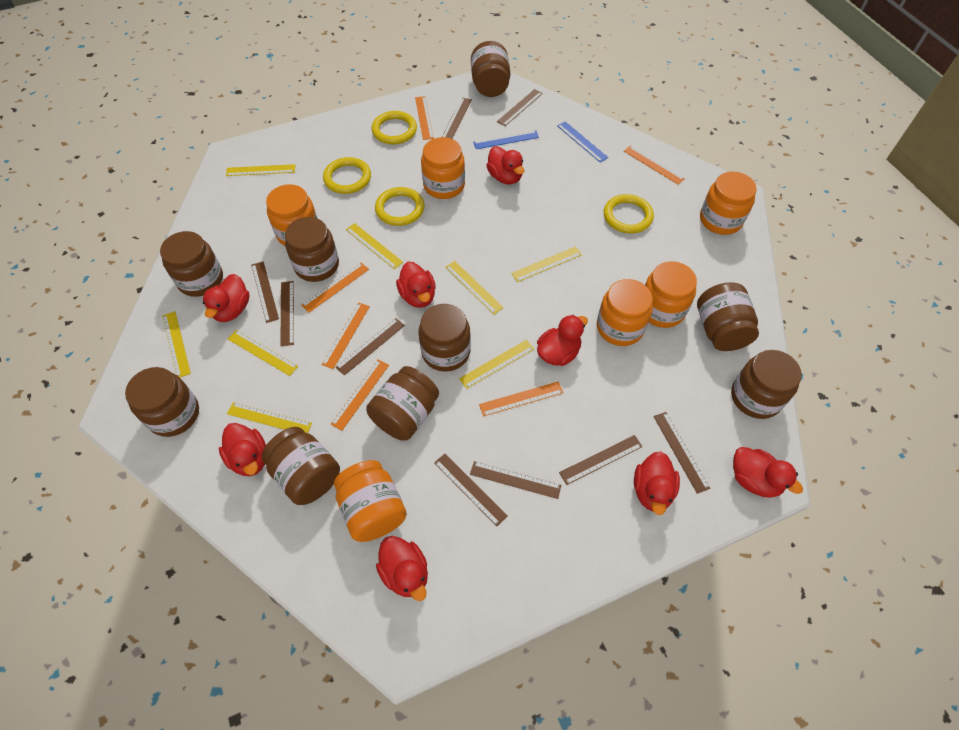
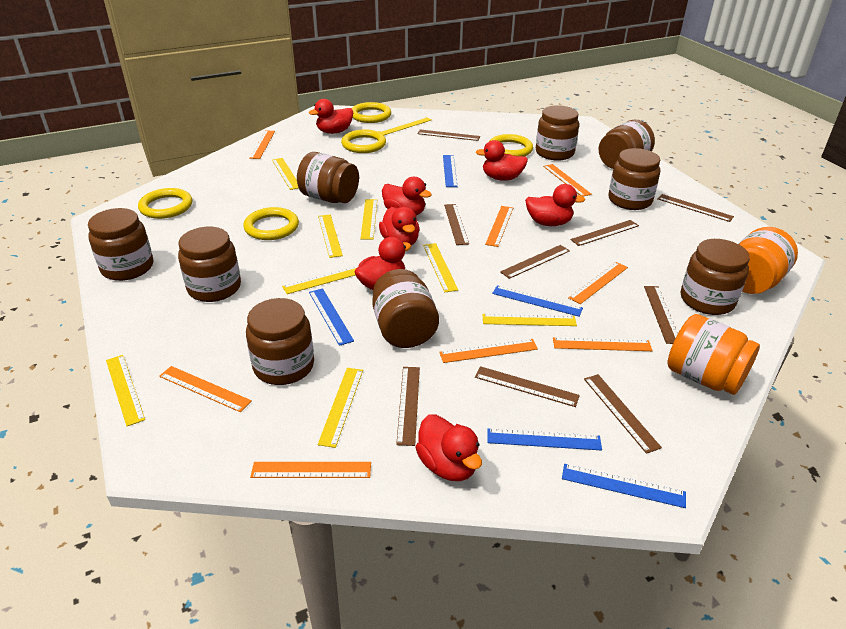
blue ruler: 2 -> 5
orange jar: 6 -> 2
orange ruler: 6 -> 8
red duck: 8 -> 7
yellow ring: 4 -> 5
yellow ruler: 8 -> 9

